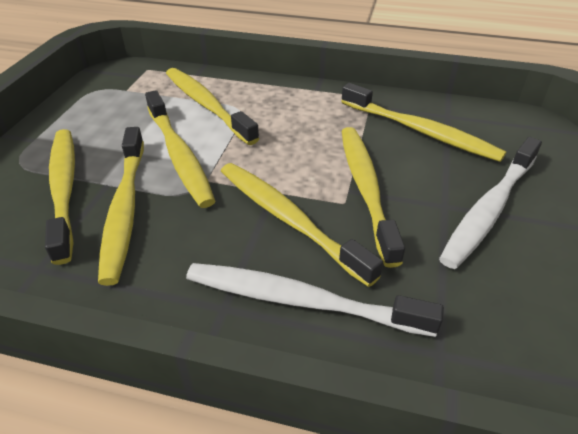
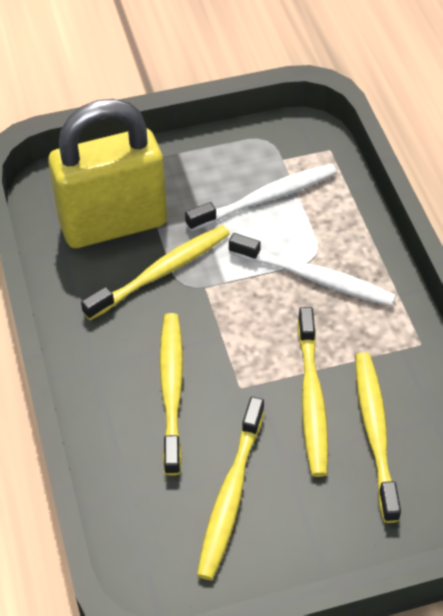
yellow padlock: 0 -> 1
yellow toothbrush: 7 -> 5

